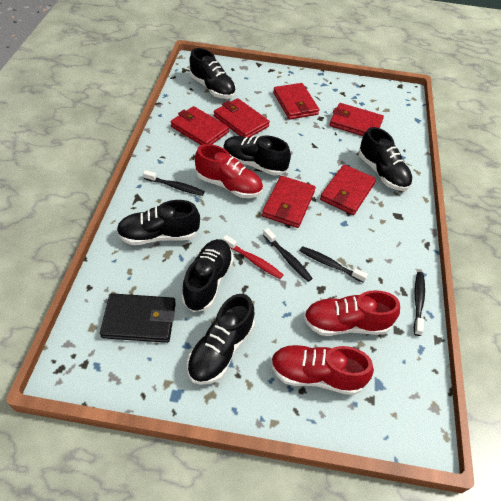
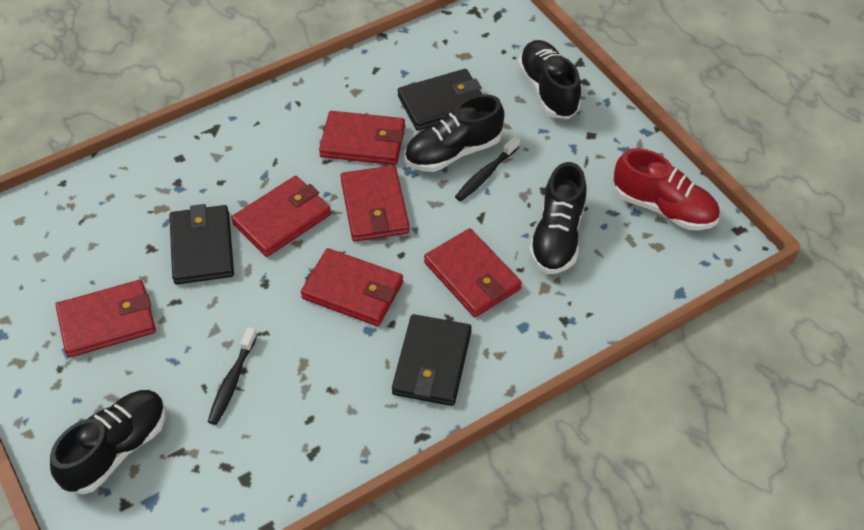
black shoe: 6 -> 4
black toothbrush: 4 -> 2
black wallet: 1 -> 3
red shoe: 3 -> 1
red toothbrush: 1 -> 0

